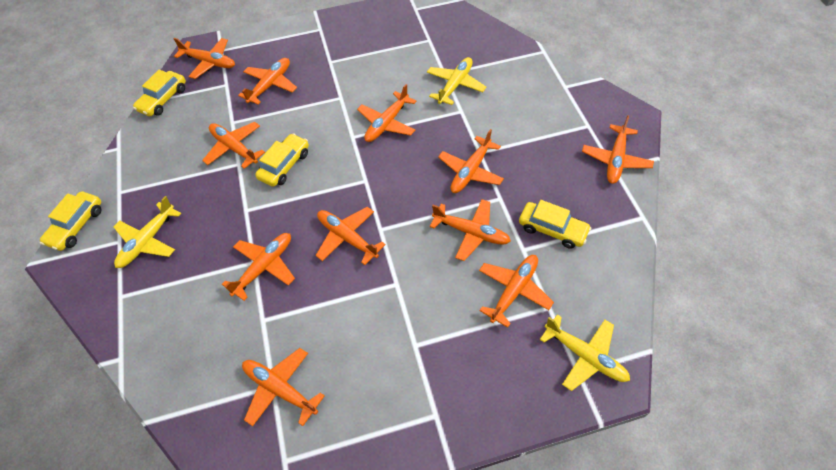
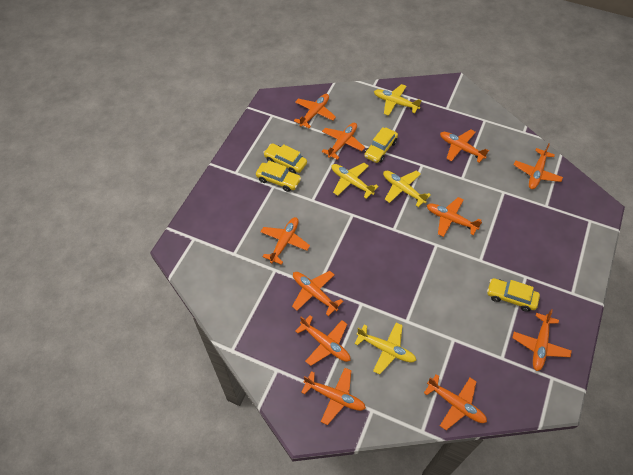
yellow plane: 3 -> 4

